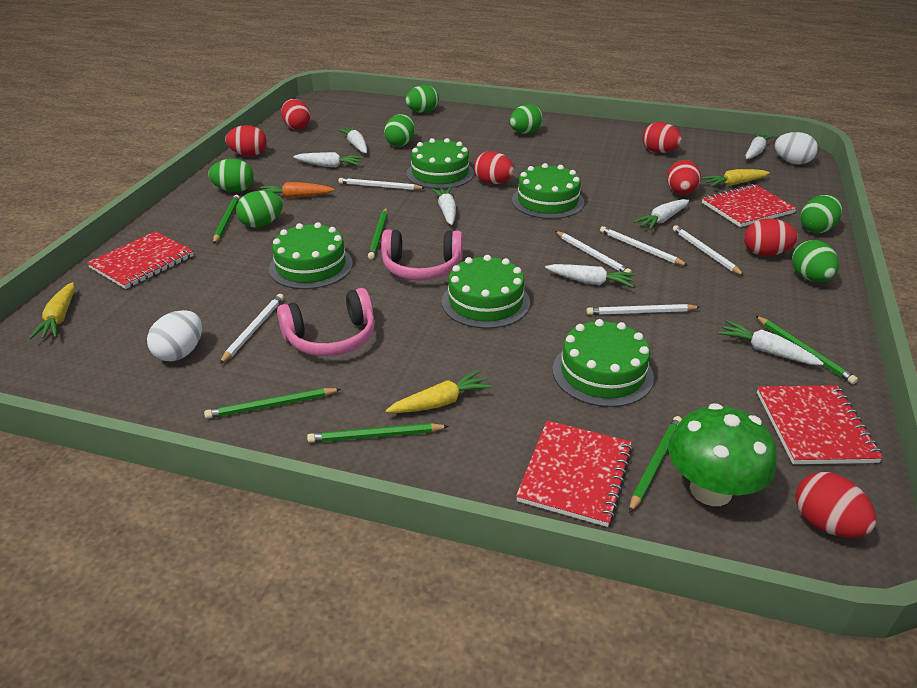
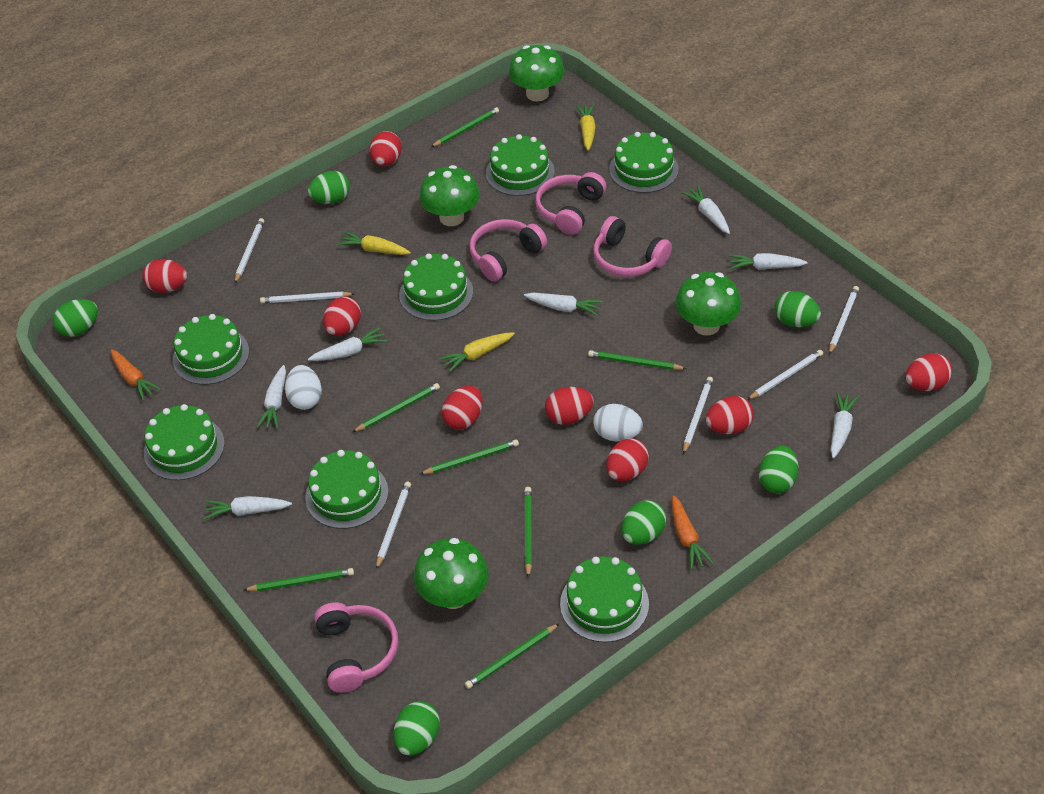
green cake: 5 -> 7
green egg: 7 -> 6
green mushroom: 1 -> 4
green pencil: 6 -> 7
orange carrot: 1 -> 2
pink headphones: 2 -> 4
red egg: 7 -> 8
red notebook: 4 -> 0

